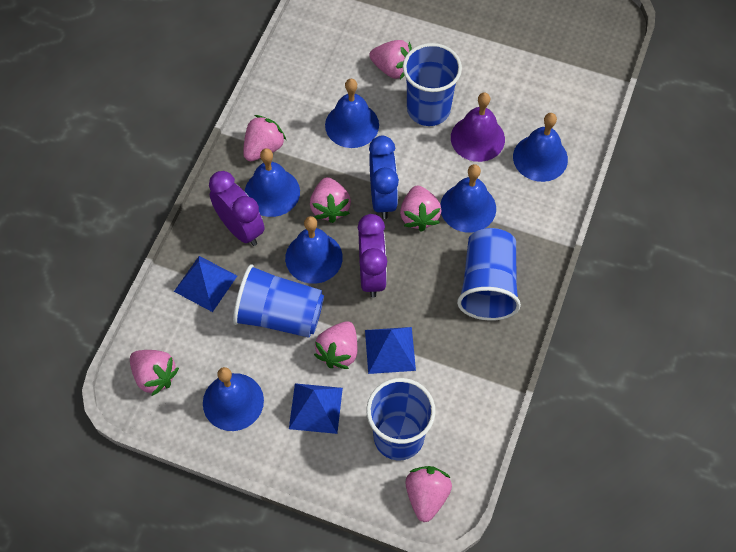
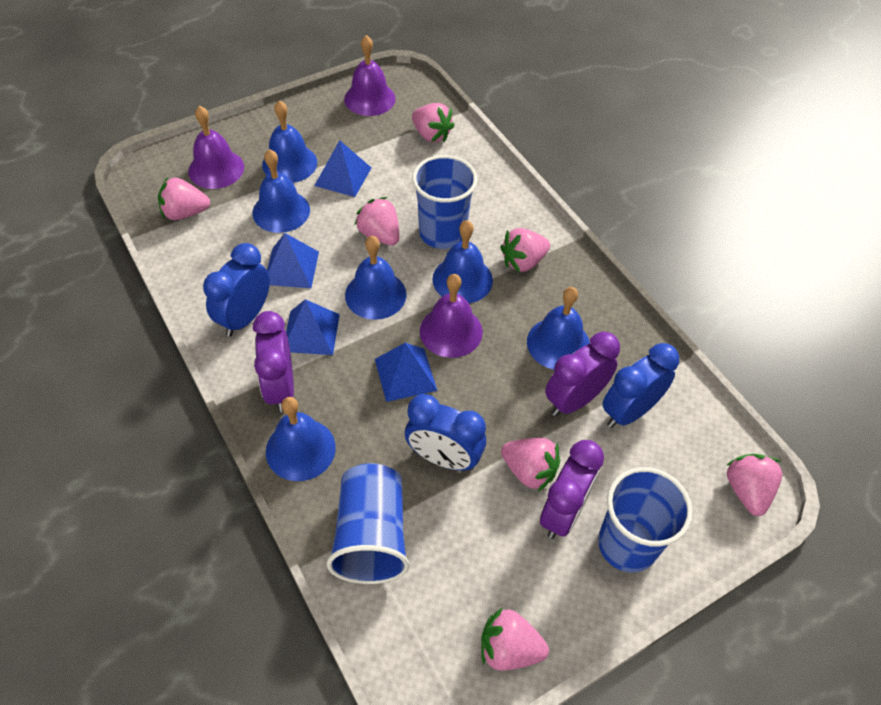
blue clock: 1 -> 3
blue cup: 4 -> 3
blue pyramid: 3 -> 4
purple bell: 1 -> 3
purple clock: 2 -> 3

